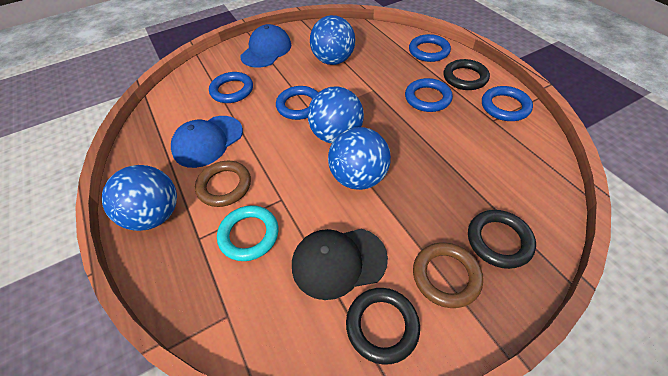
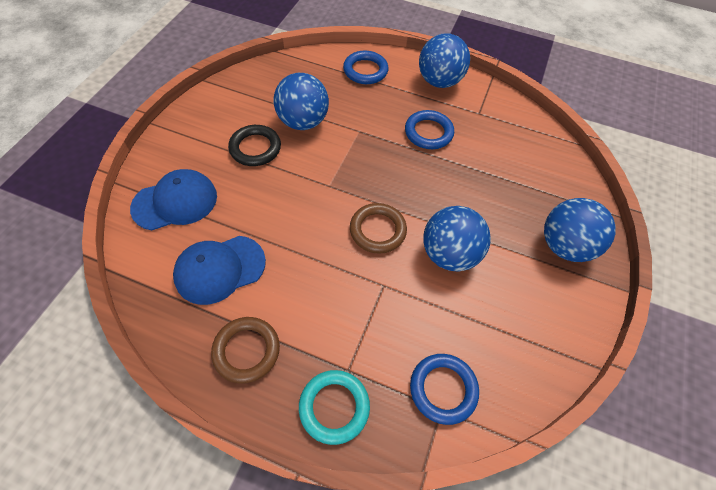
black cap: 1 -> 0
black ring: 3 -> 1
blue ring: 5 -> 3

